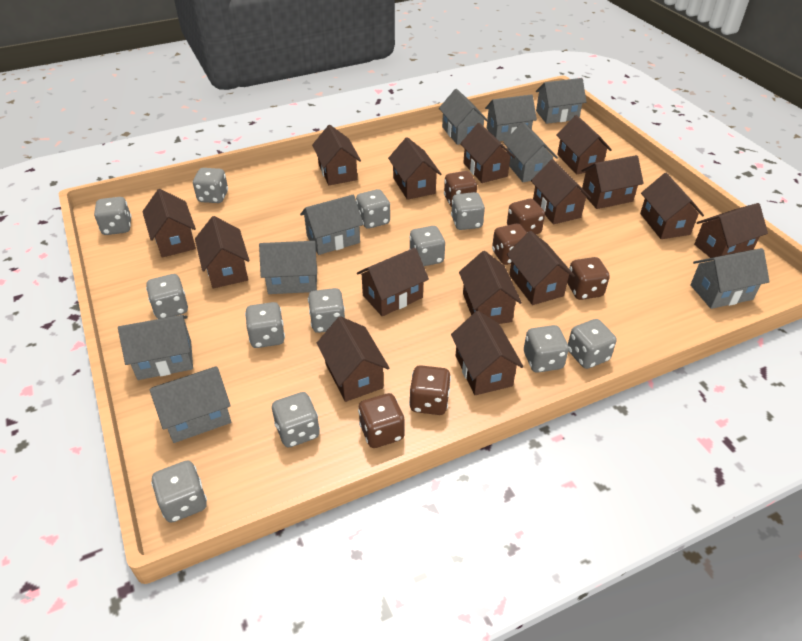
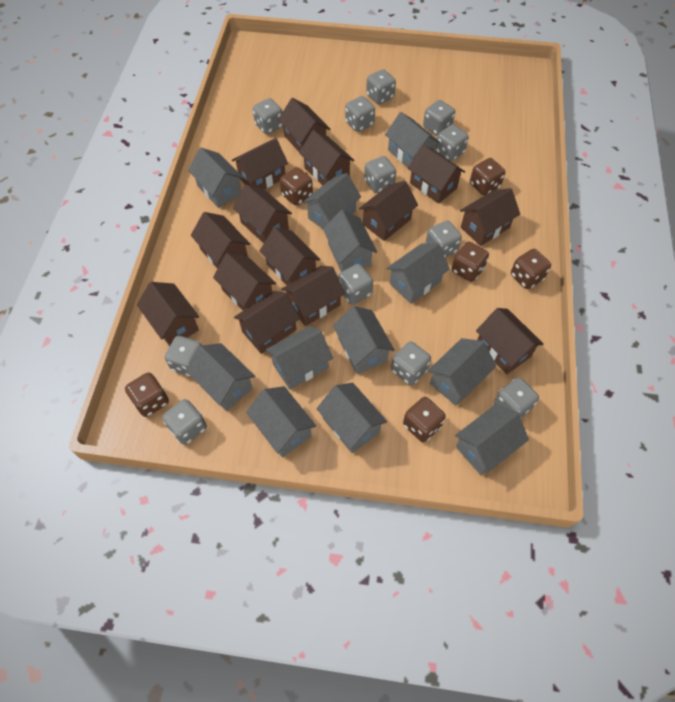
brown house: 15 -> 14
grey house: 9 -> 12

